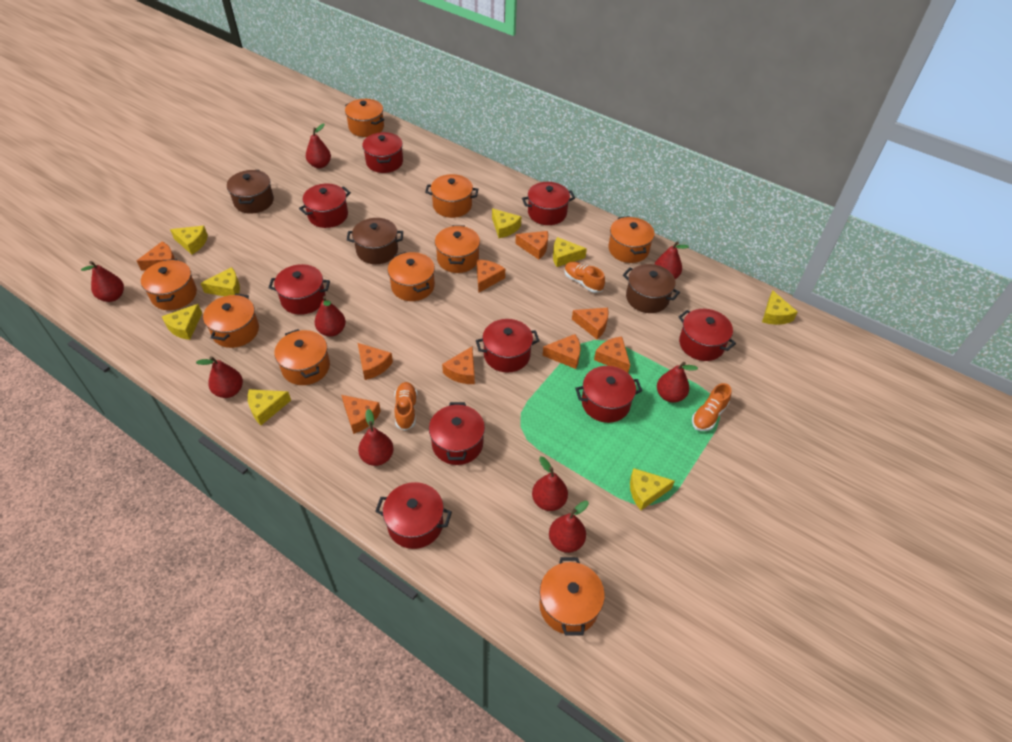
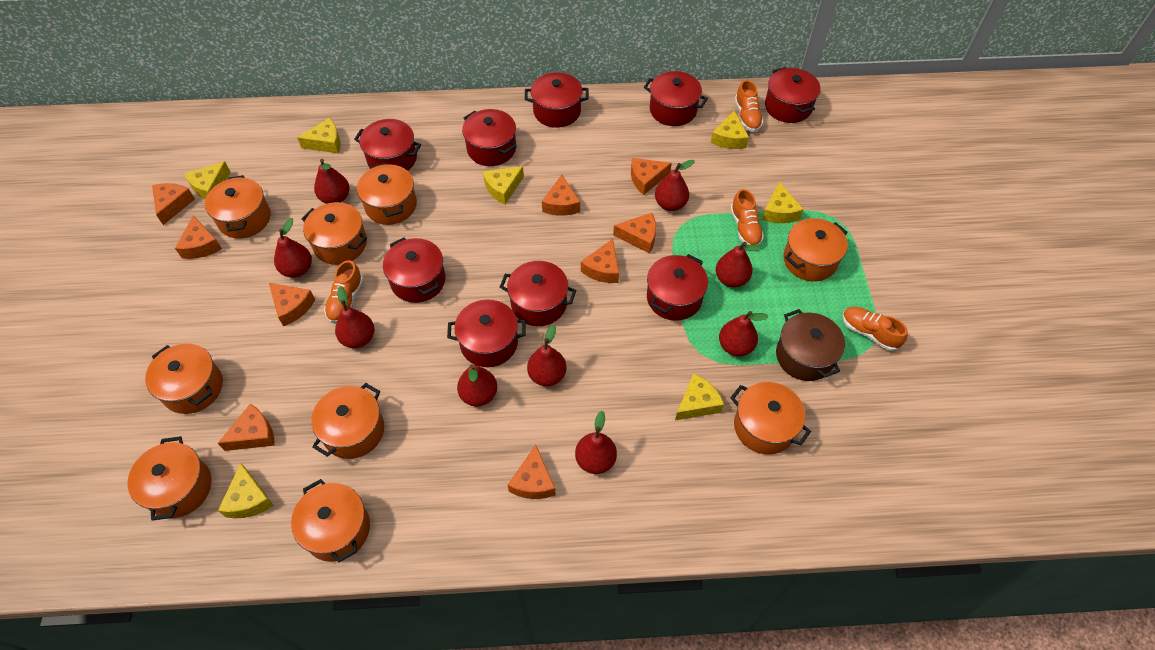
brown pot: 3 -> 1
orange shoe: 3 -> 4
yellow cheese: 8 -> 7

